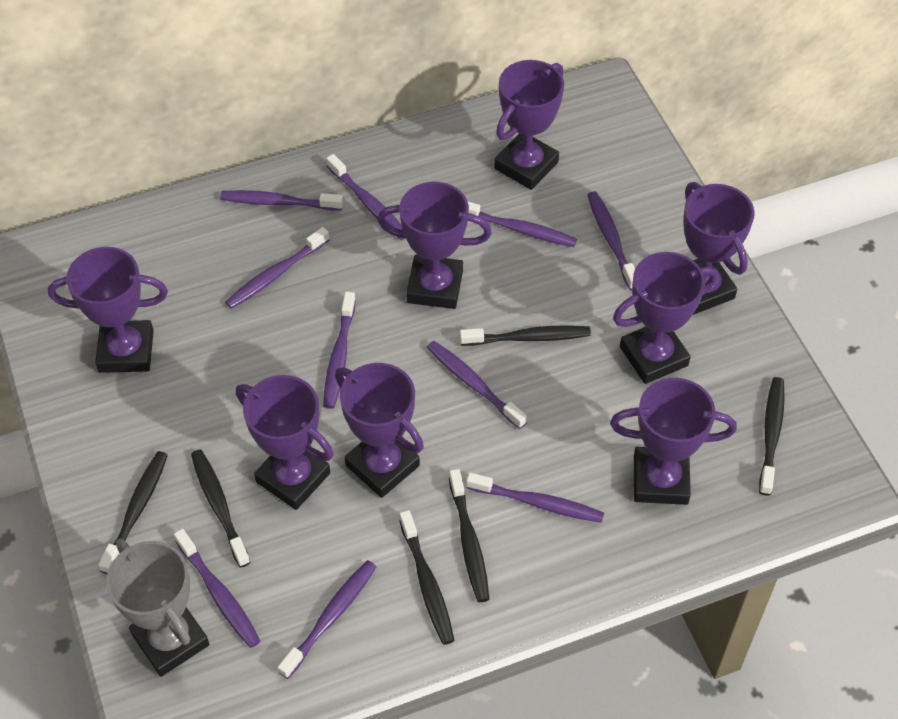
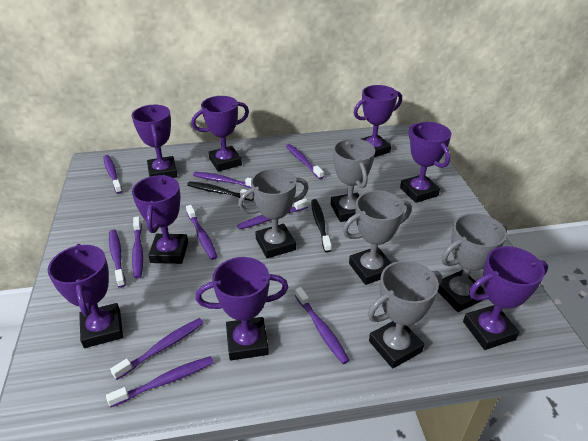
black toothbrush: 6 -> 2
grey trophy: 1 -> 5

